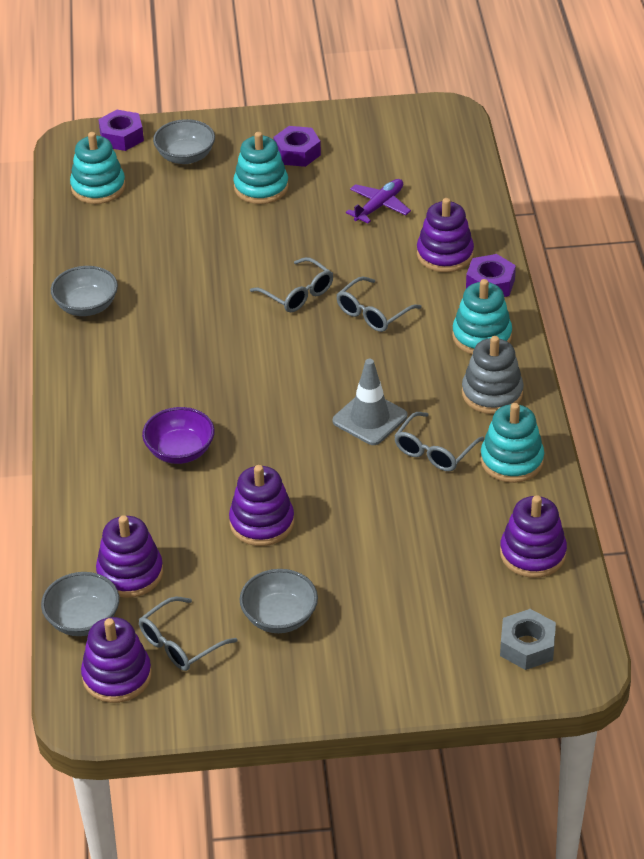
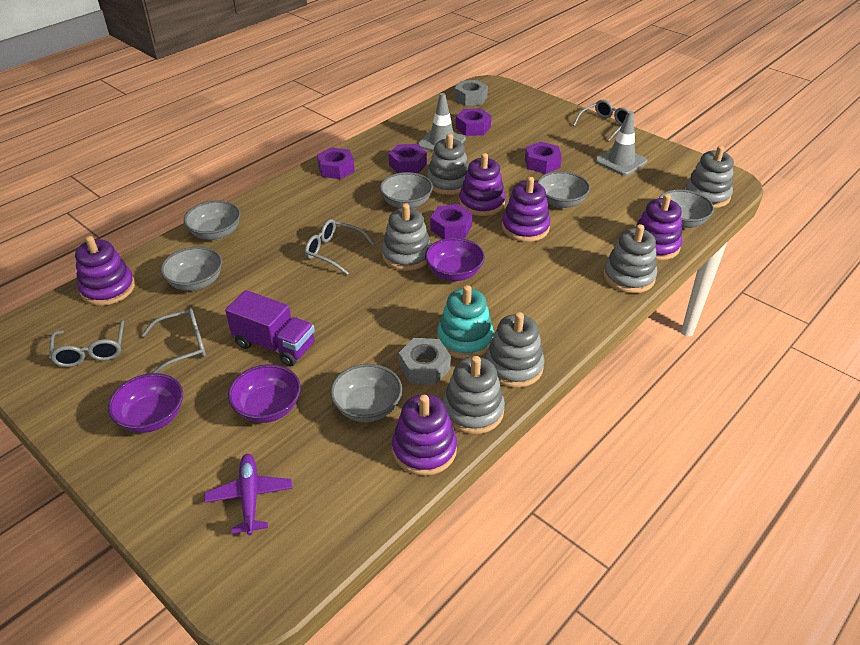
grey bowl: 4 -> 6
grey nut: 1 -> 2
grey stacking toy: 1 -> 6
grey traffic cone: 1 -> 2
purple bowl: 1 -> 3
purple nut: 3 -> 5
purple truck: 0 -> 1
turquoise stacking toy: 4 -> 1

